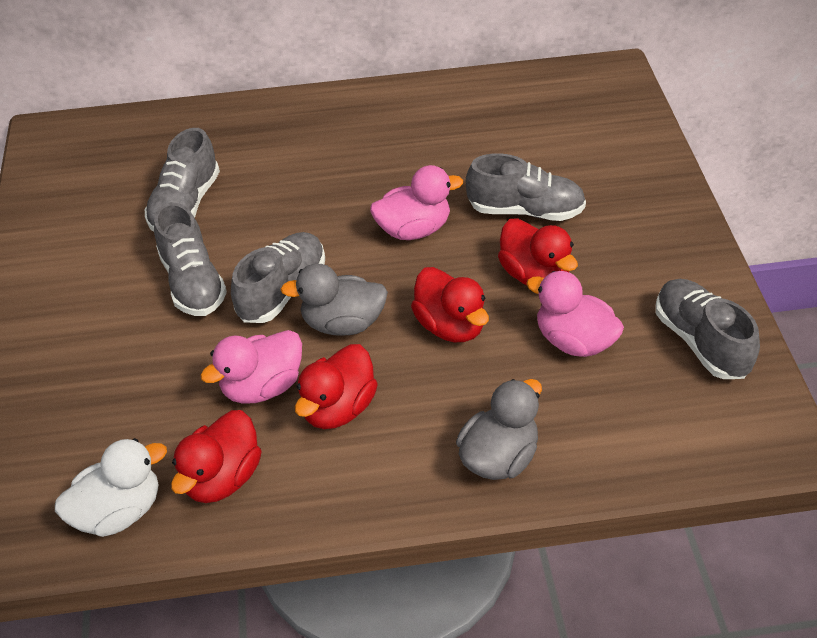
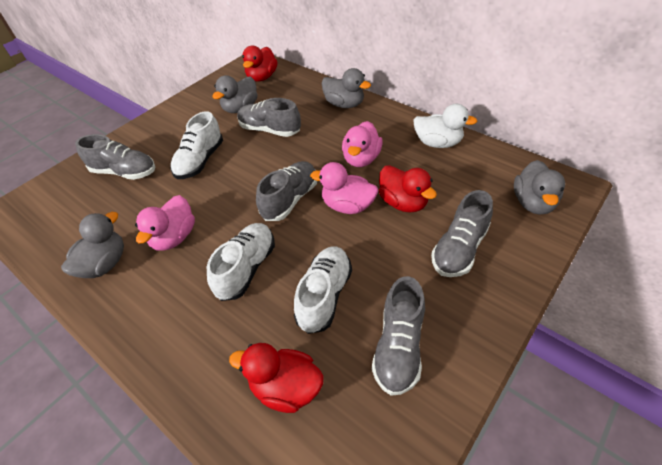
grey duck: 2 -> 4
red duck: 4 -> 3
white shoe: 0 -> 3

